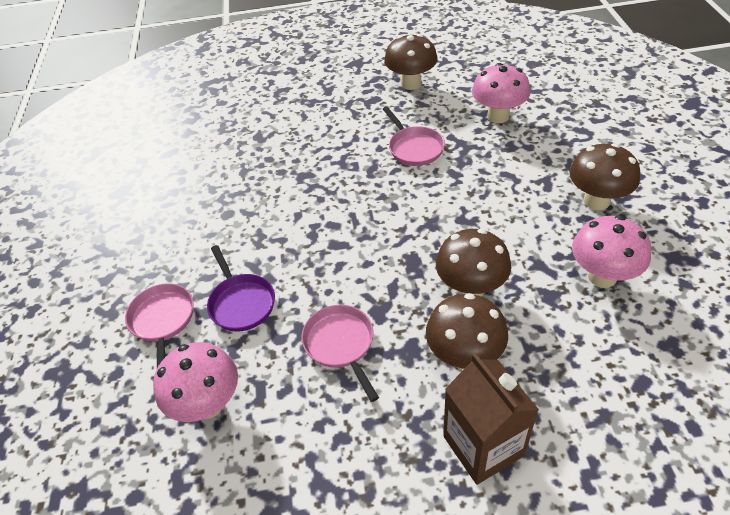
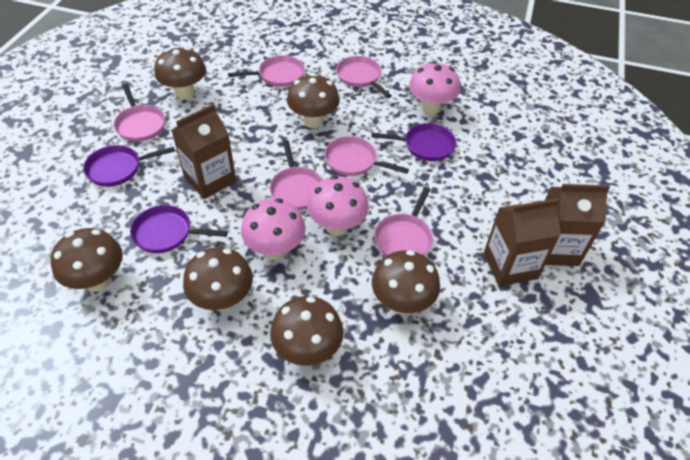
brown carton: 1 -> 3
brown mushroom: 4 -> 6
pink pan: 3 -> 6
purple pan: 1 -> 3

